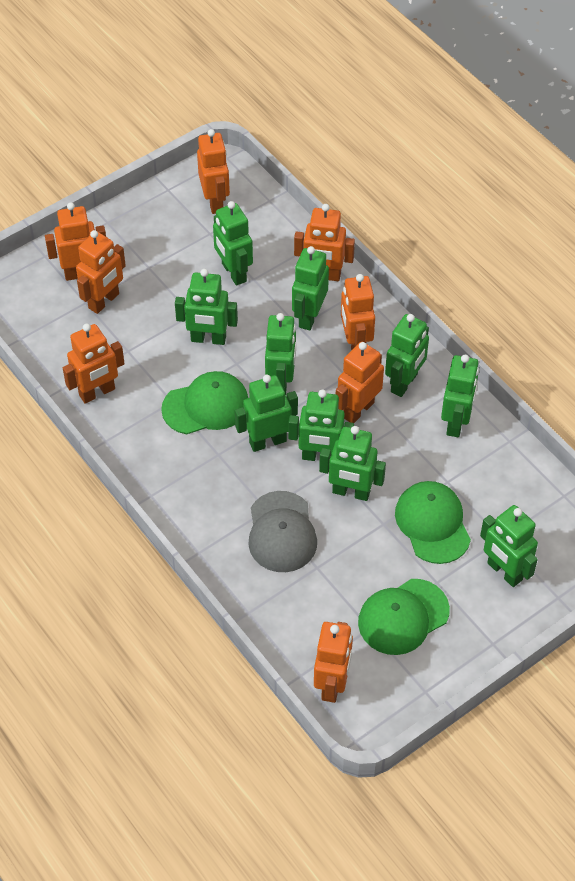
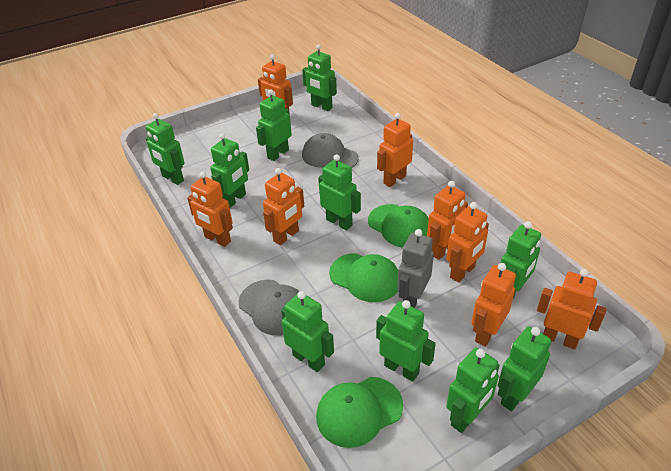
grey cap: 1 -> 2
grey robot: 0 -> 1

